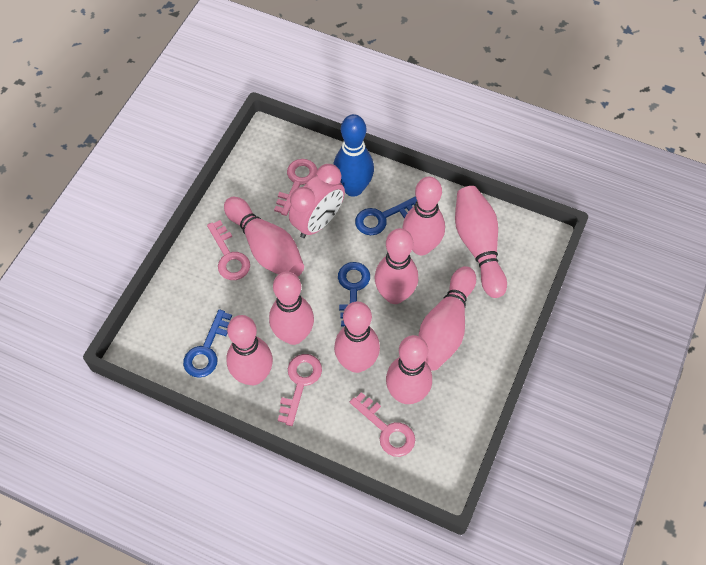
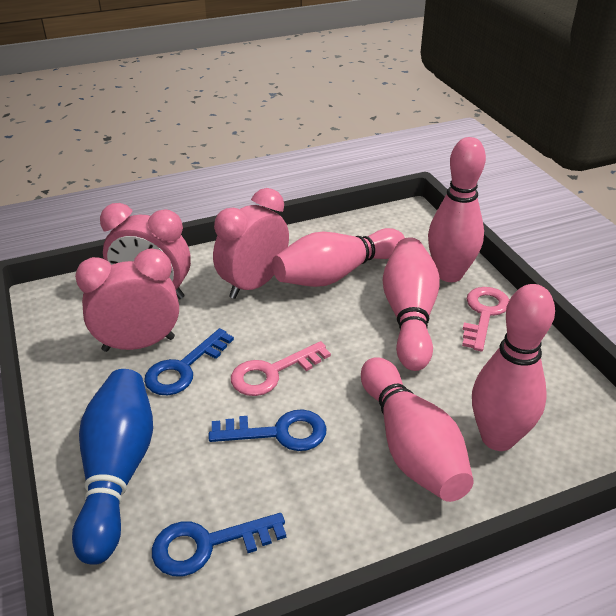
pink bowling pin: 9 -> 5
pink clock: 1 -> 3
pink key: 4 -> 2

